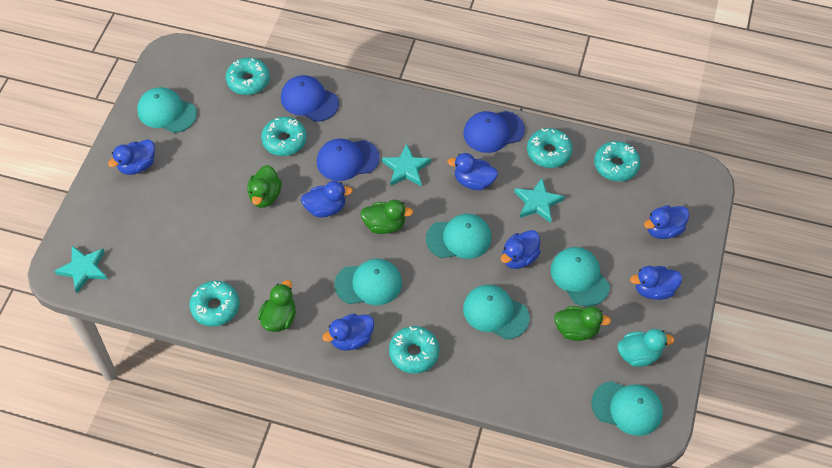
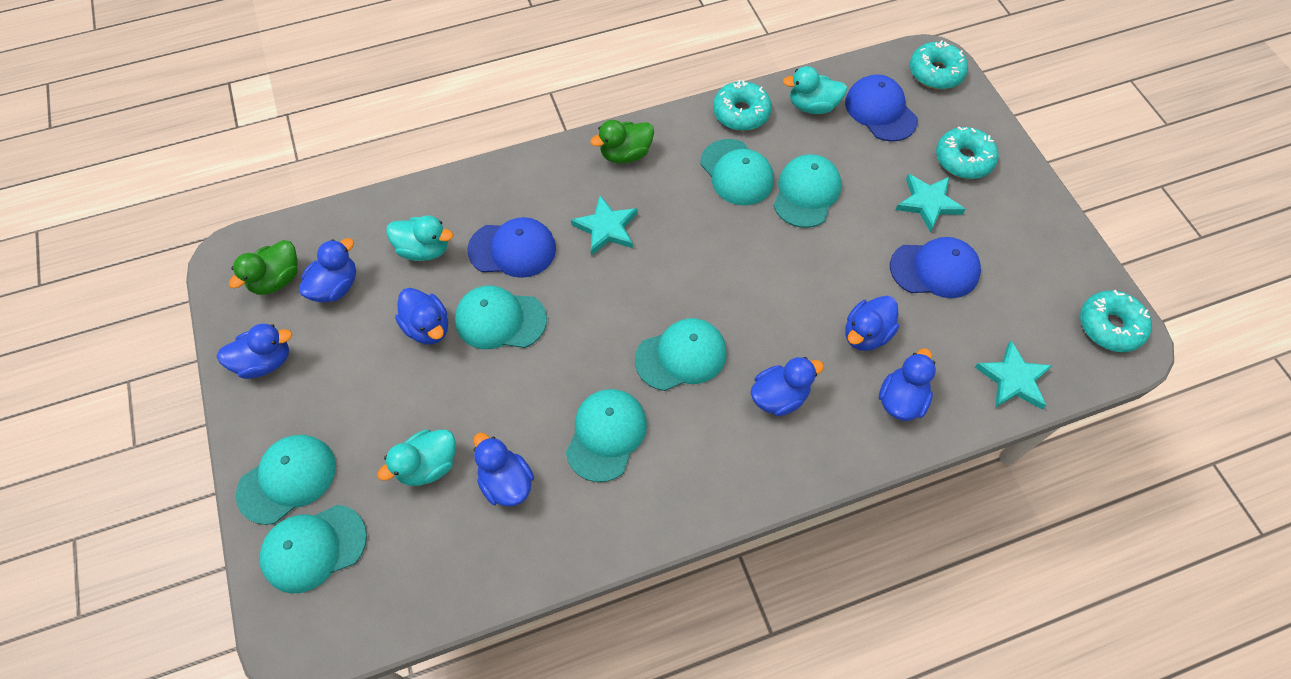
green duck: 4 -> 2
turquoise cap: 6 -> 7
turquoise donut: 6 -> 4
turquoise duck: 1 -> 3

